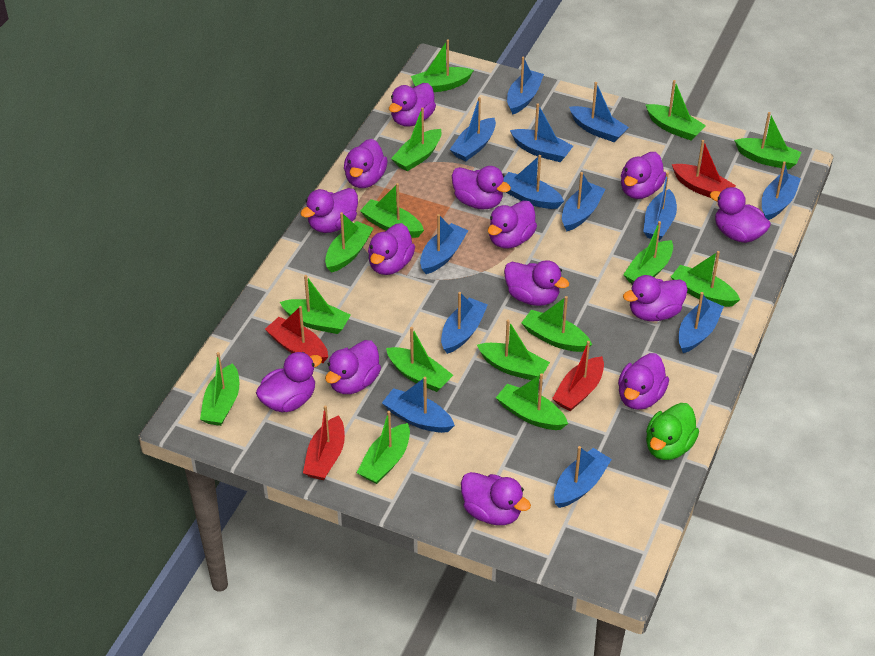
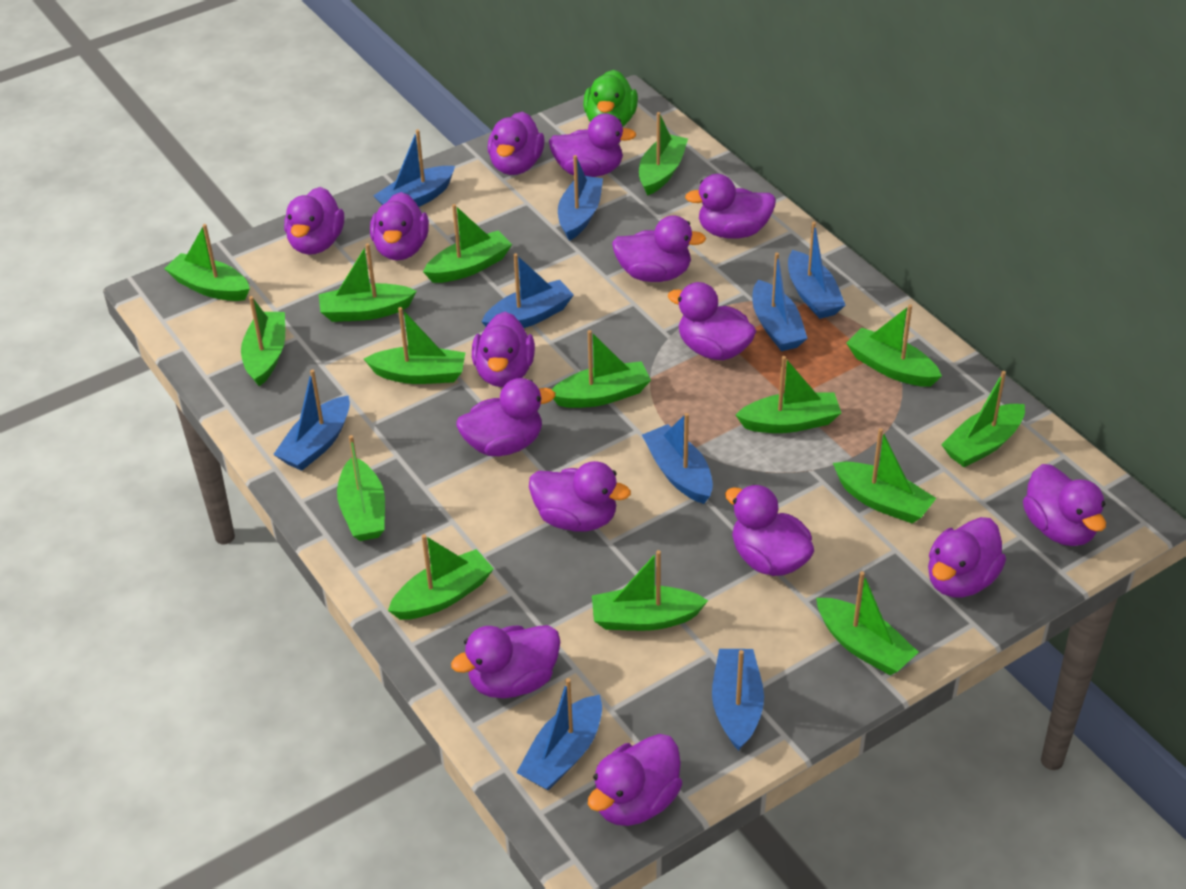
blue boat: 13 -> 9
purple duck: 14 -> 15
red boat: 4 -> 0

